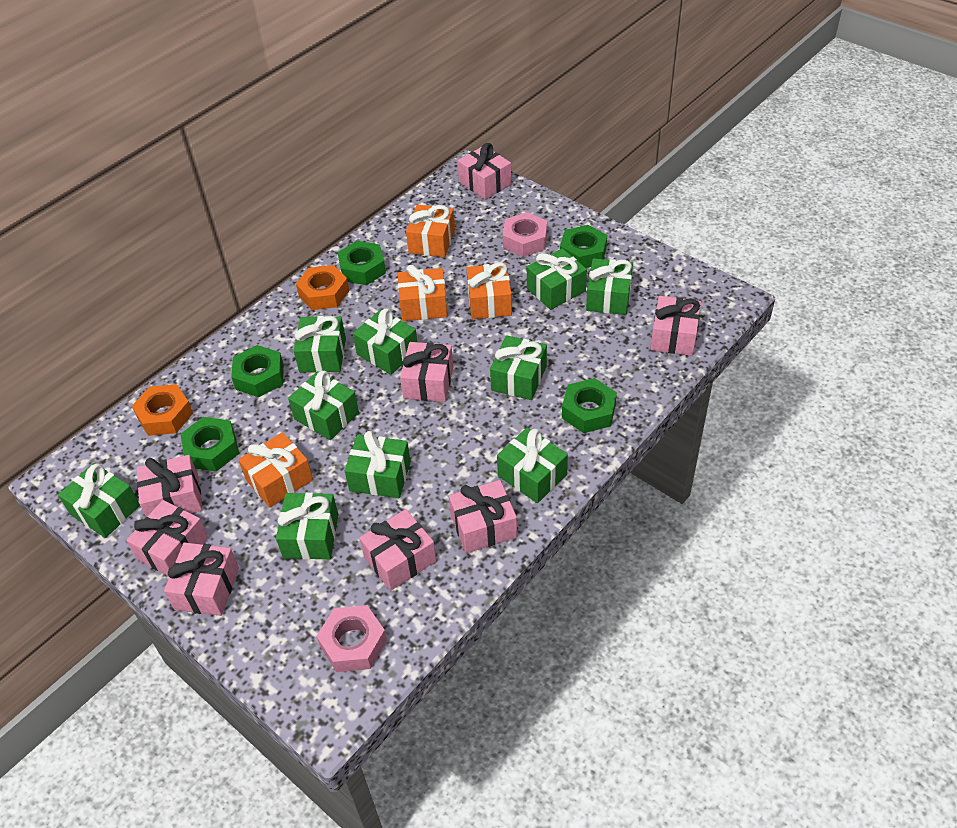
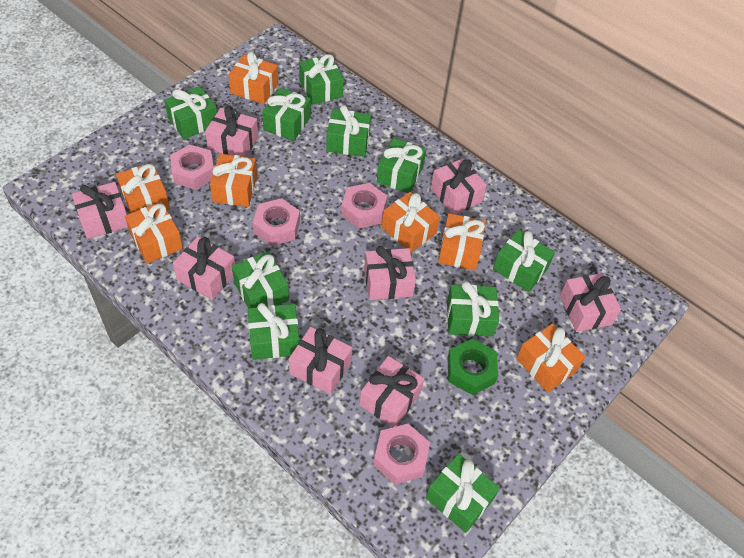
green nut: 5 -> 1
orange gift: 4 -> 7
orange nut: 2 -> 0
pink nut: 2 -> 4

